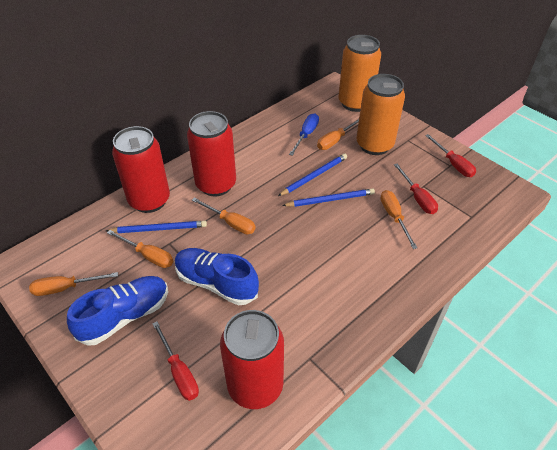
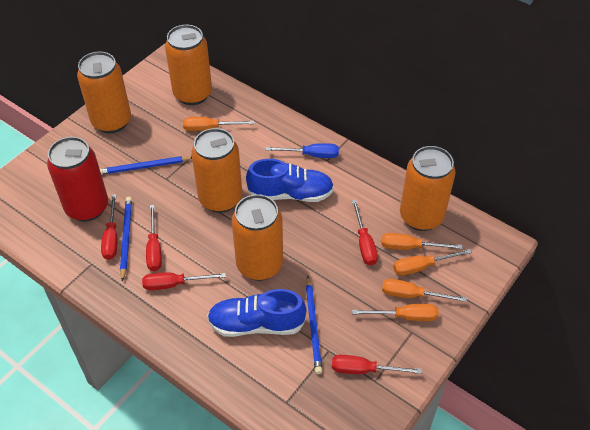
orange can: 2 -> 5
red can: 3 -> 1
red screwdriver: 3 -> 5

